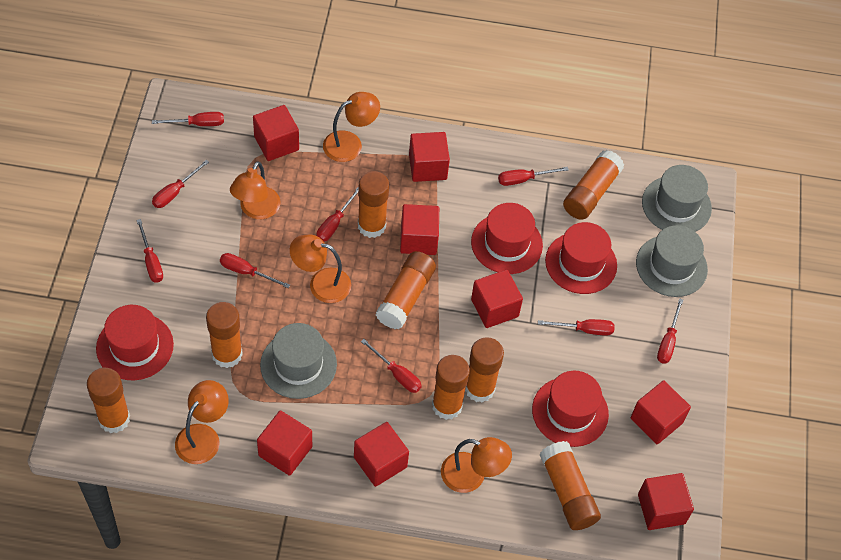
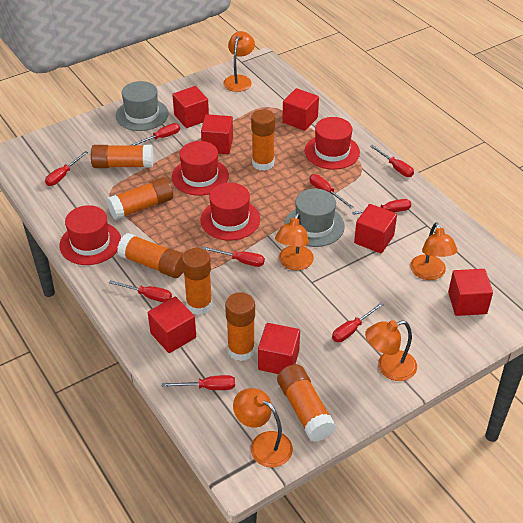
grey hat: 3 -> 2
orange glue stick: 8 -> 7
red cube: 8 -> 7

